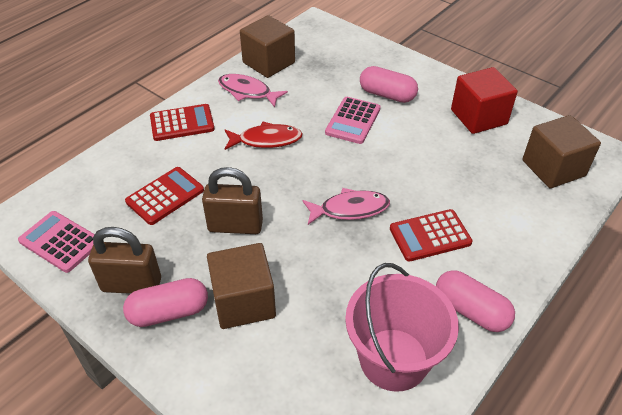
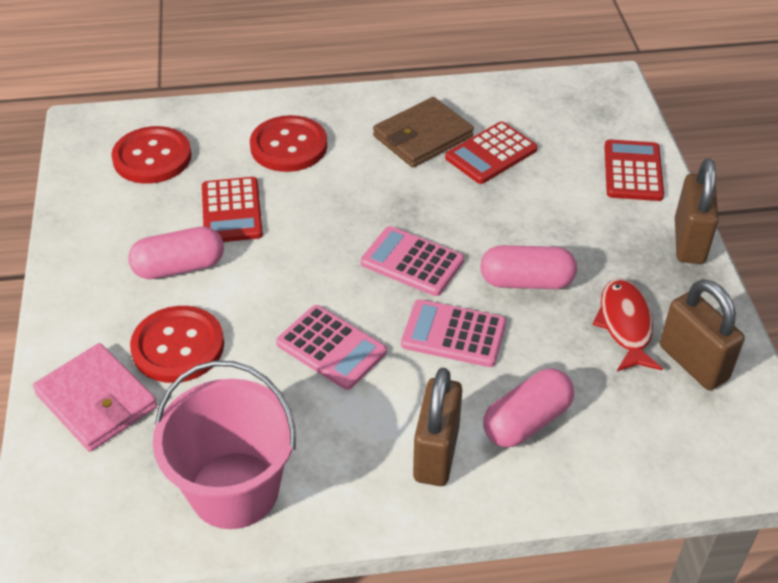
brown cube: 3 -> 0
brown padlock: 2 -> 3
brown wallet: 0 -> 1
pink calculator: 2 -> 3
pink fish: 2 -> 0
pink wallet: 0 -> 1
red button: 0 -> 3
red cube: 1 -> 0

